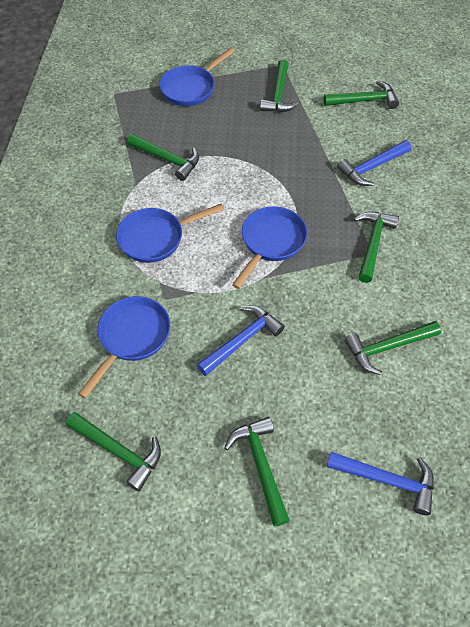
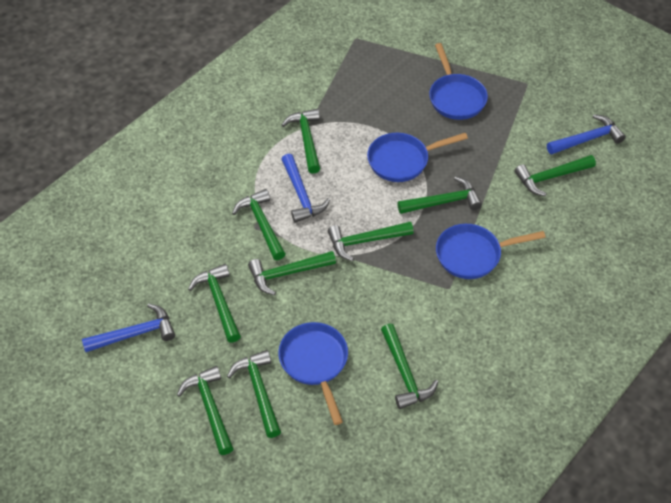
green hammer: 7 -> 10

